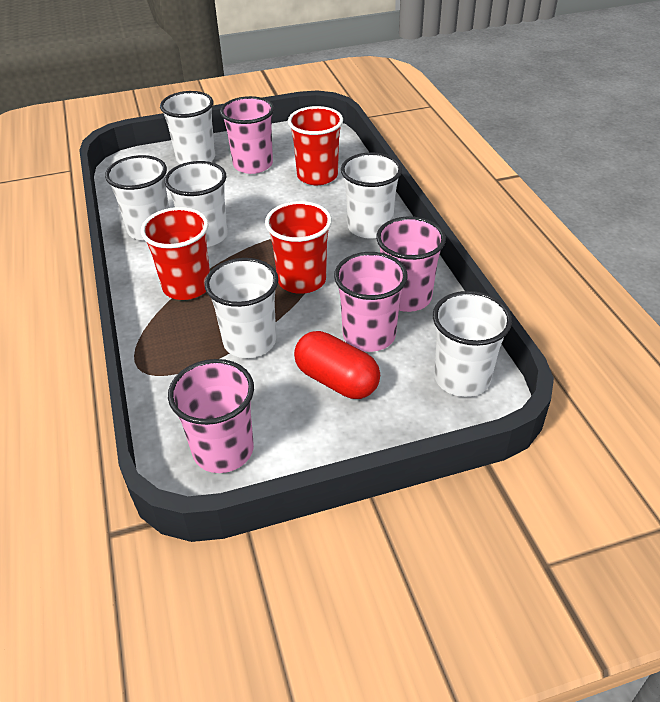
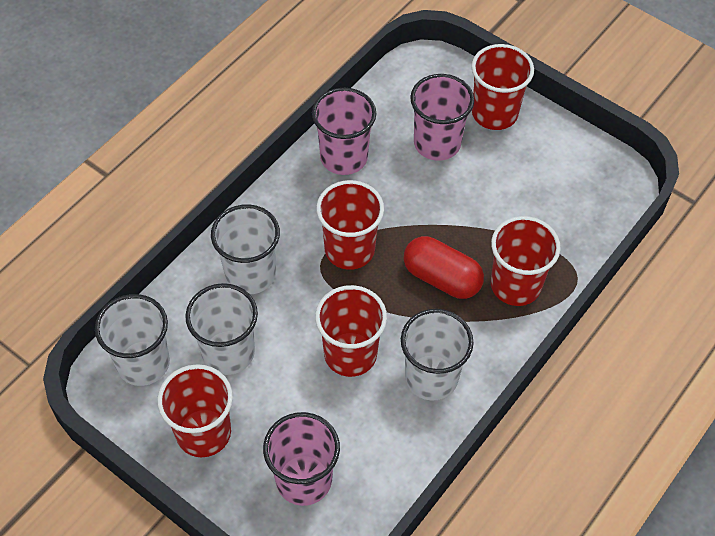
pink cup: 4 -> 3
red cup: 3 -> 5
white cup: 6 -> 4

